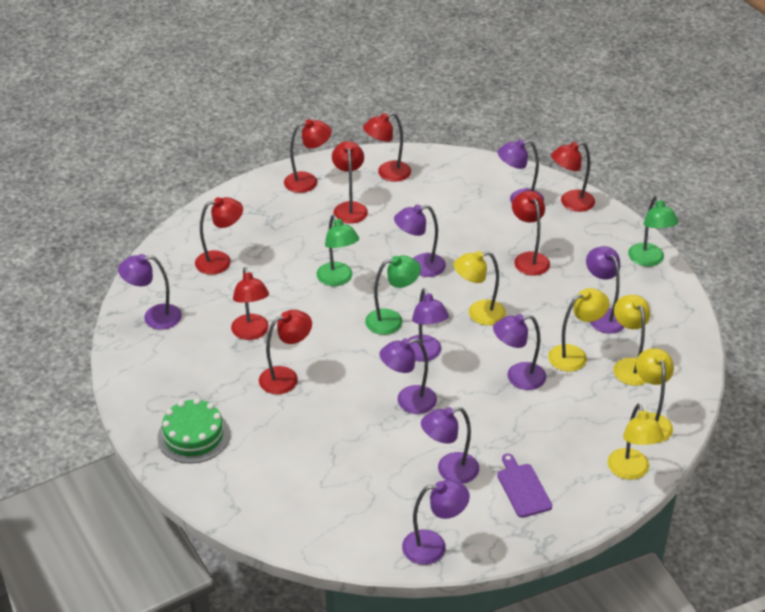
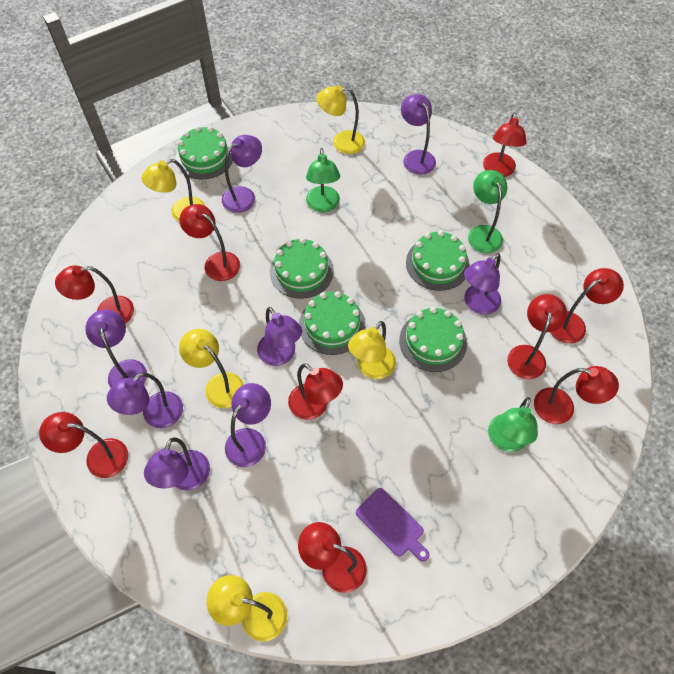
green cake: 1 -> 5
purple lamp: 9 -> 8
red lamp: 8 -> 9

